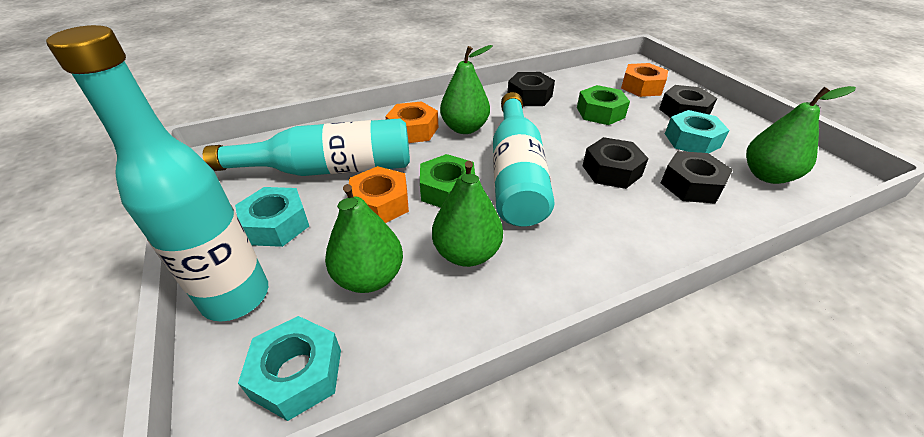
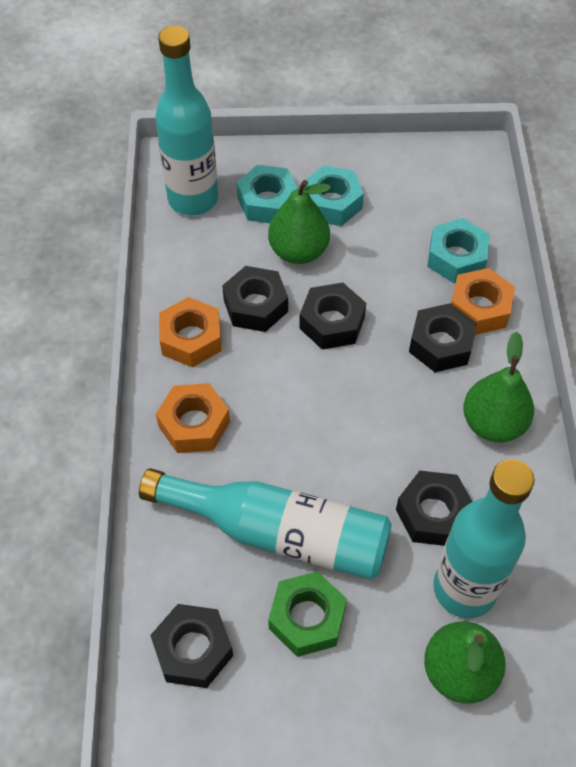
black nut: 4 -> 5
green nut: 2 -> 1
green pear: 4 -> 3

